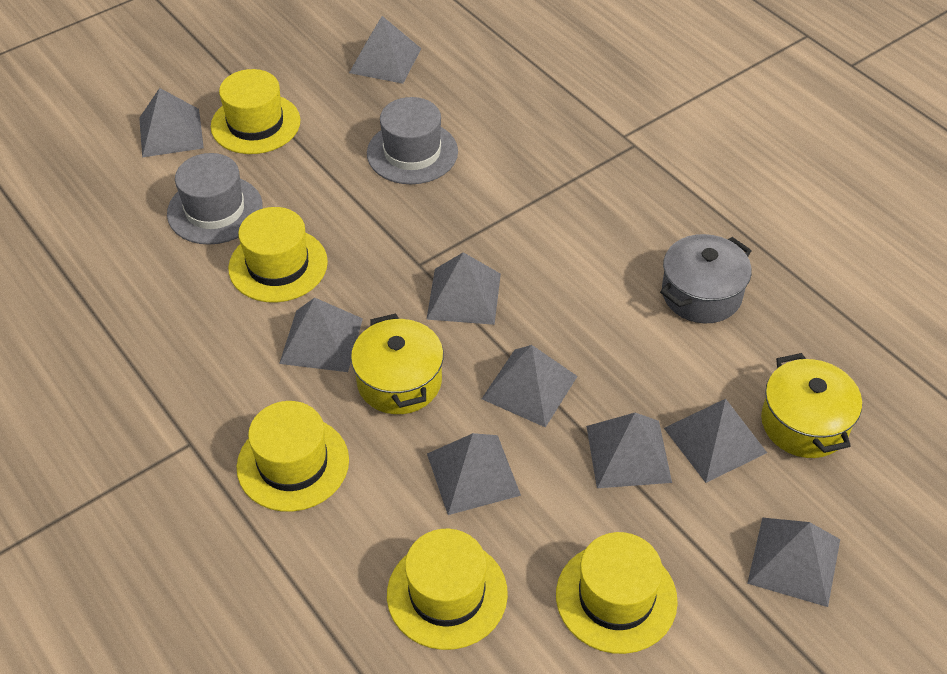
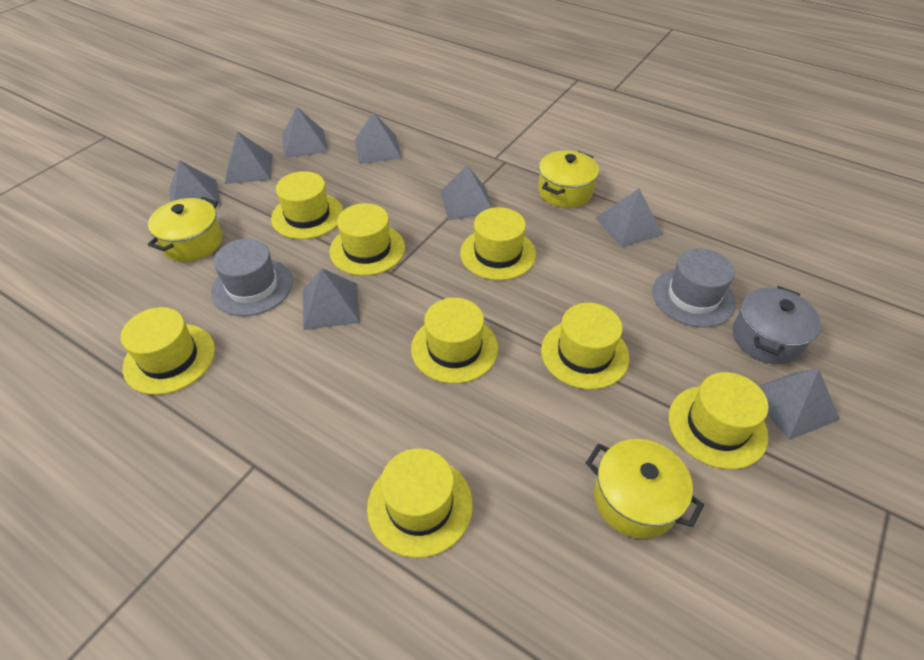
grey pyramid: 9 -> 8
yellow hat: 5 -> 8
yellow pot: 2 -> 3

